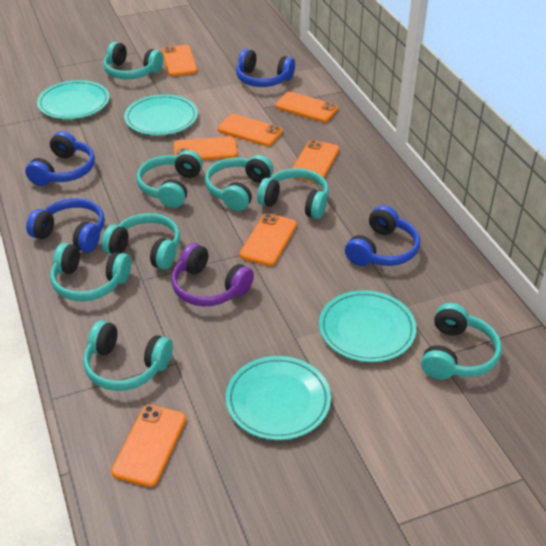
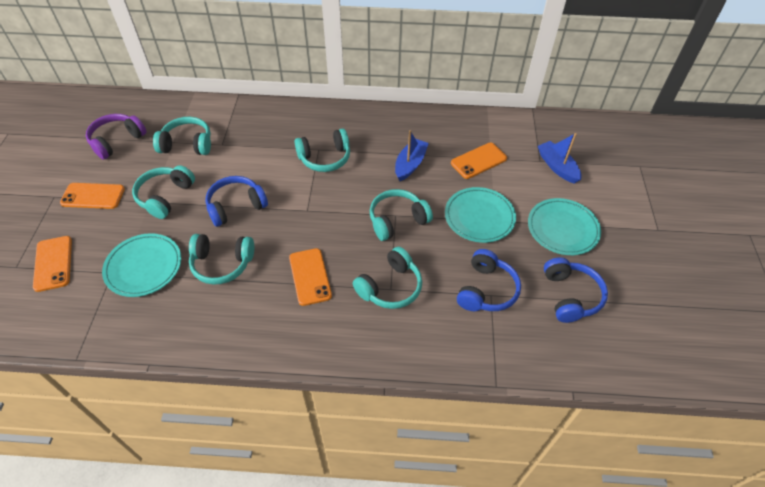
blue boat: 0 -> 2
blue headphones: 4 -> 3
orange phone: 7 -> 4
turquoise headphones: 8 -> 6
turquoise plate: 4 -> 3

